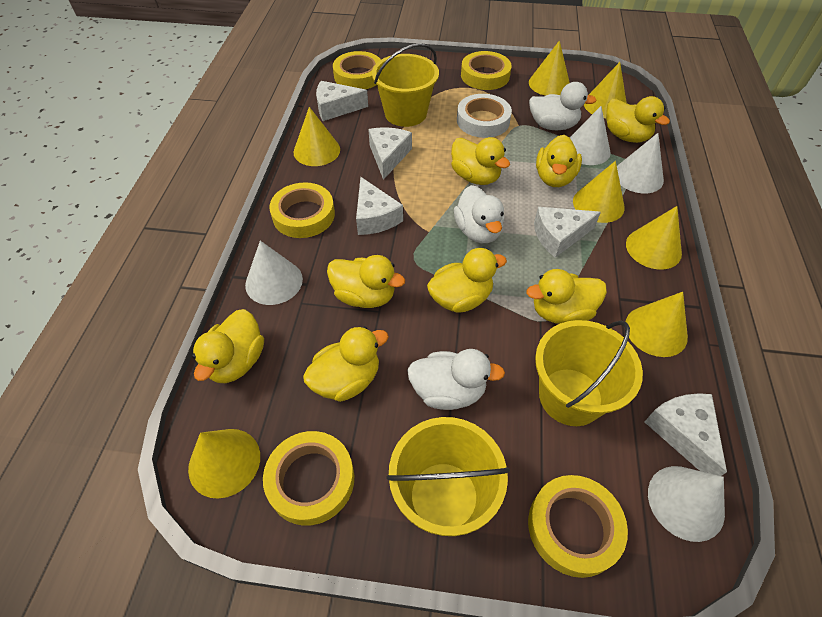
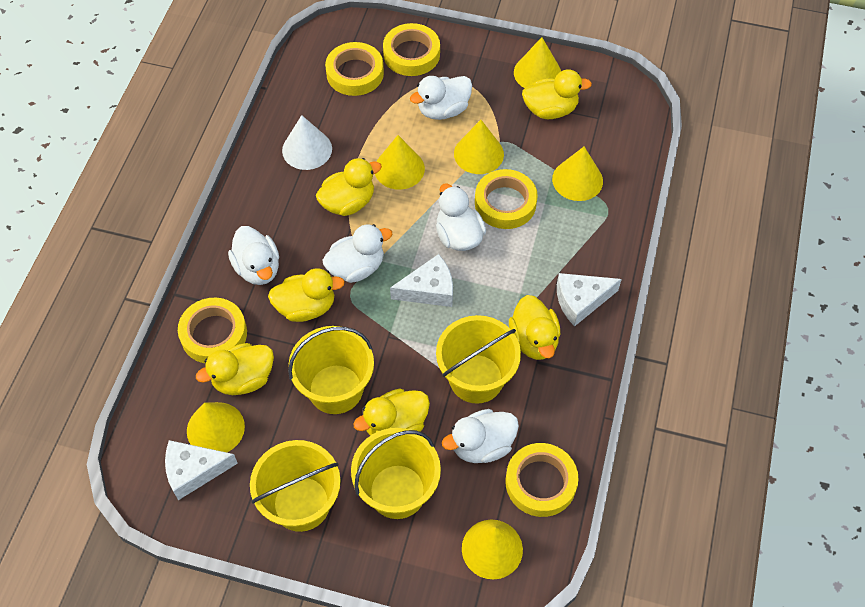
white cheese: 5 -> 3
white cone: 4 -> 1
white duck: 3 -> 5
white tape: 1 -> 0
yellow bucket: 3 -> 4
yellow cone: 7 -> 6
yellow duck: 8 -> 6

